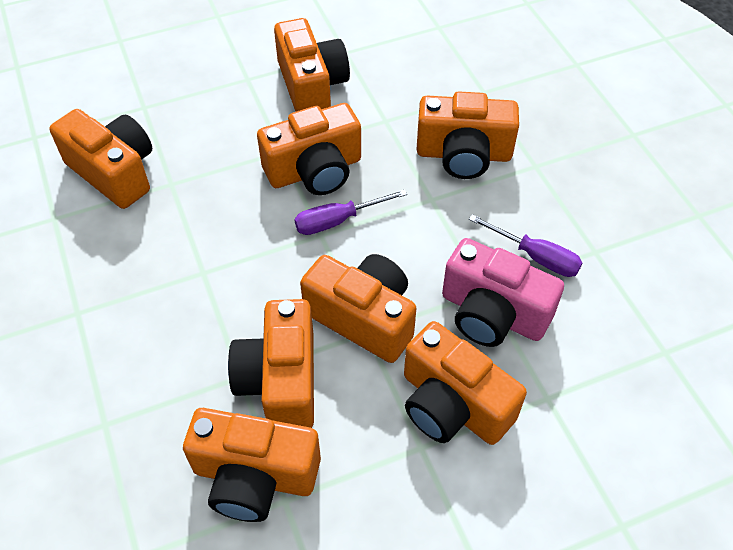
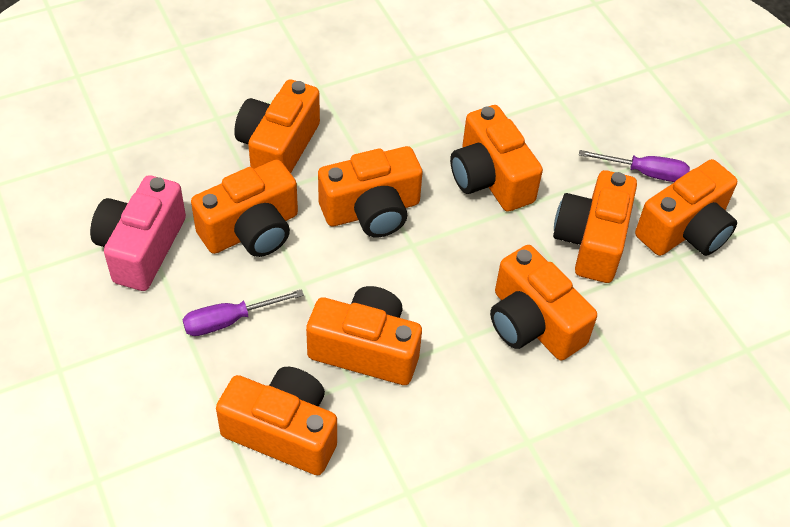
orange camera: 8 -> 9

